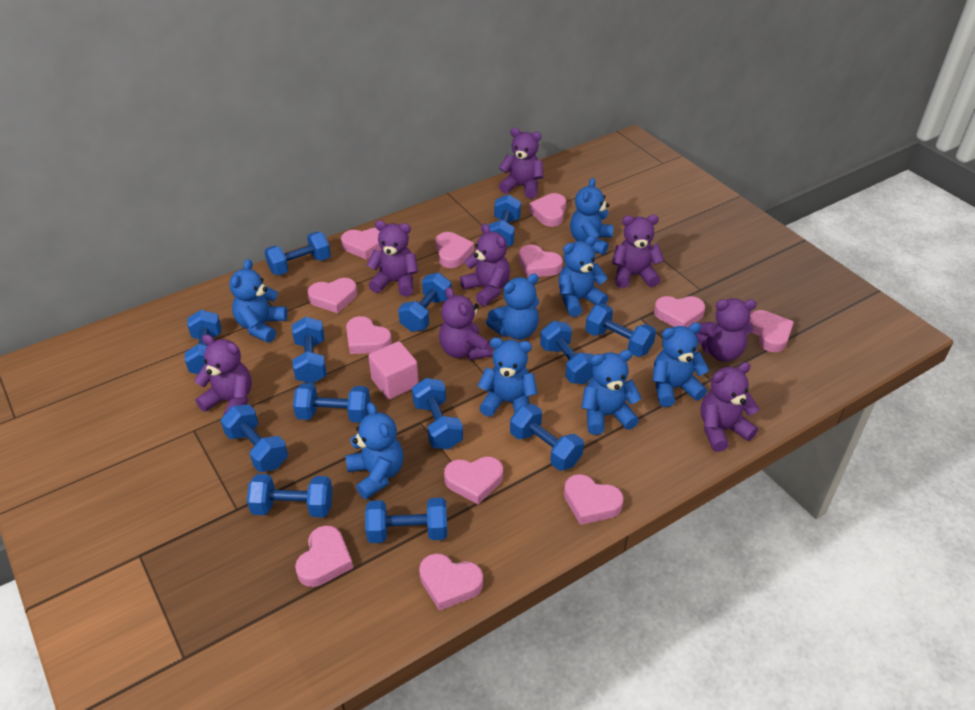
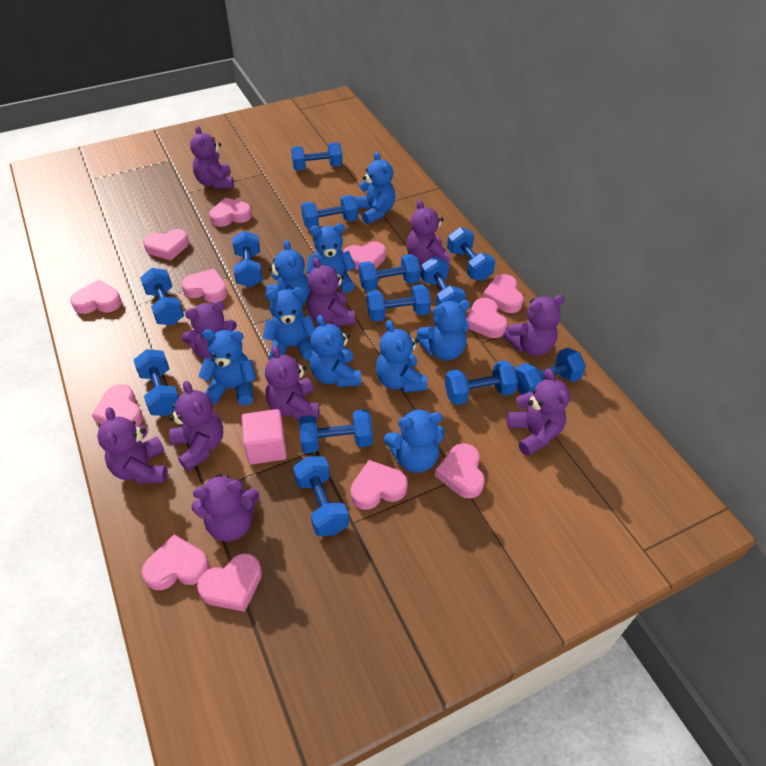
blue teddy bear: 8 -> 9
purple teddy bear: 8 -> 10

